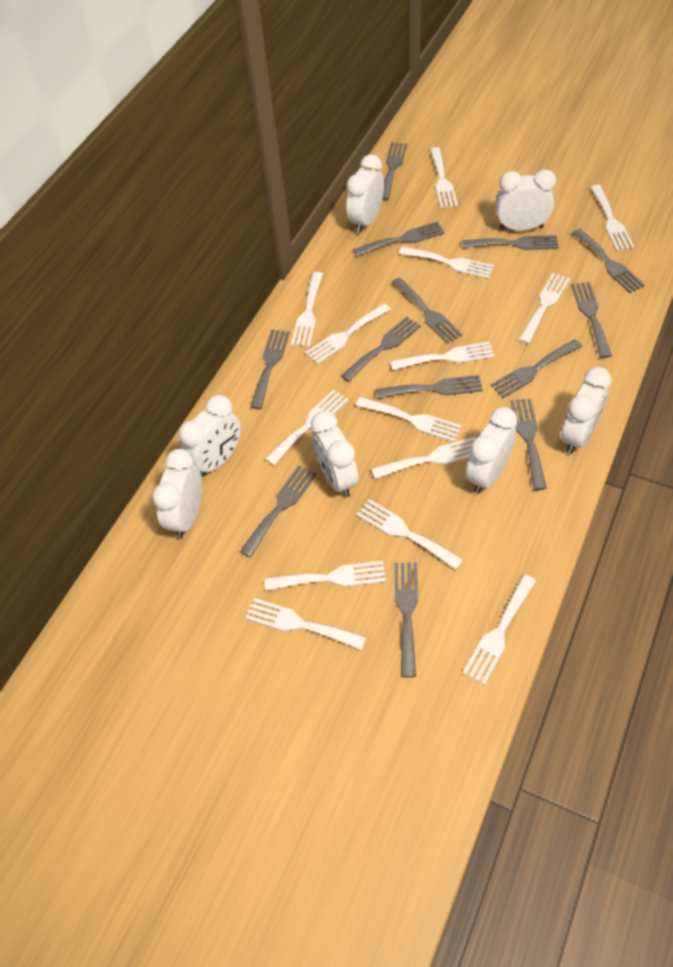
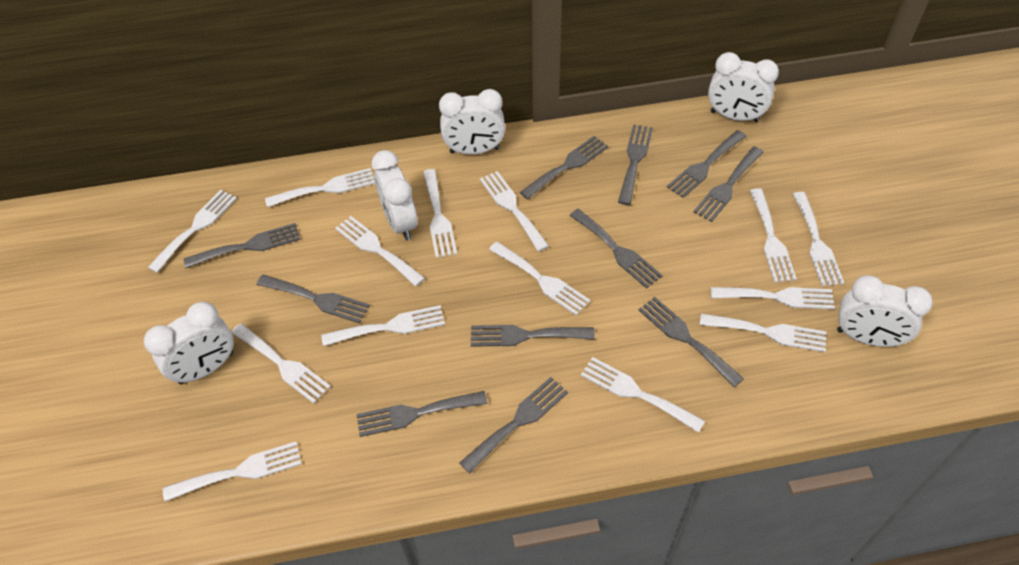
grey fork: 13 -> 11
white clock: 7 -> 5

